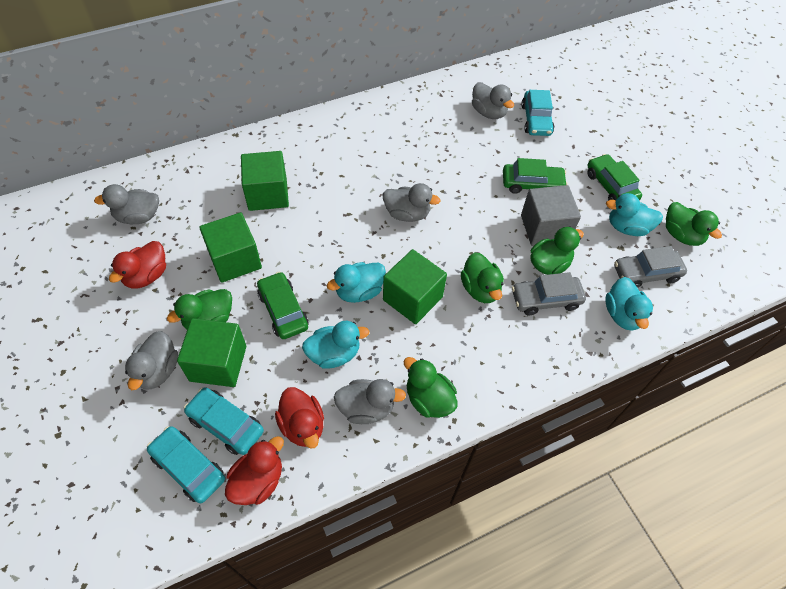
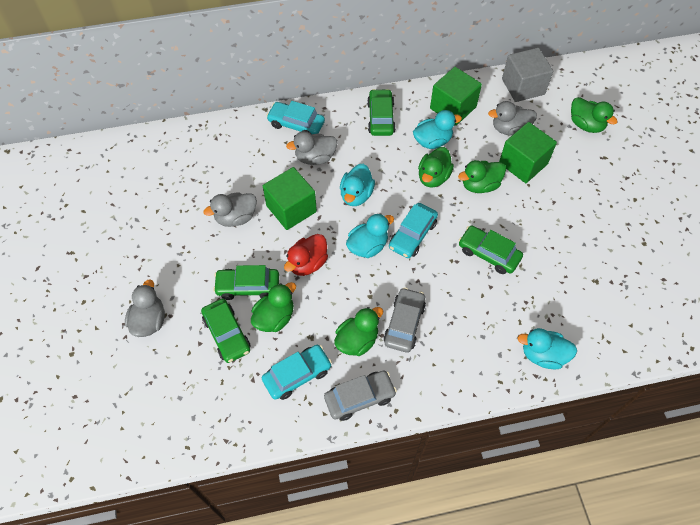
green car: 3 -> 4
green cube: 4 -> 3
grey duck: 5 -> 4
red duck: 3 -> 1

